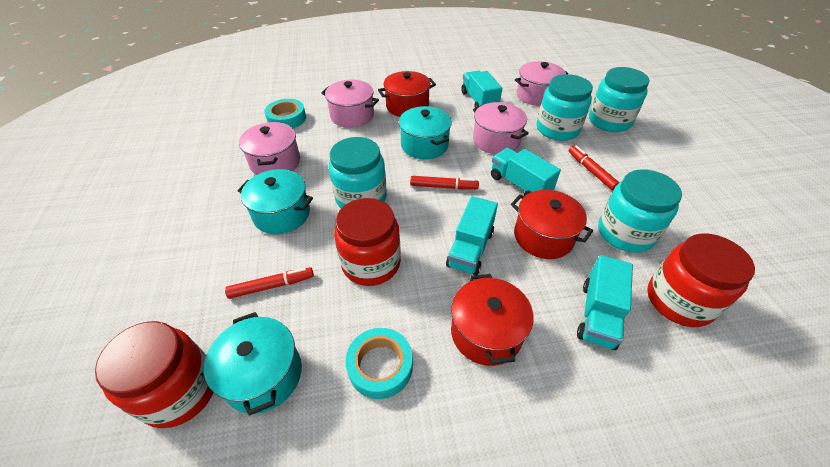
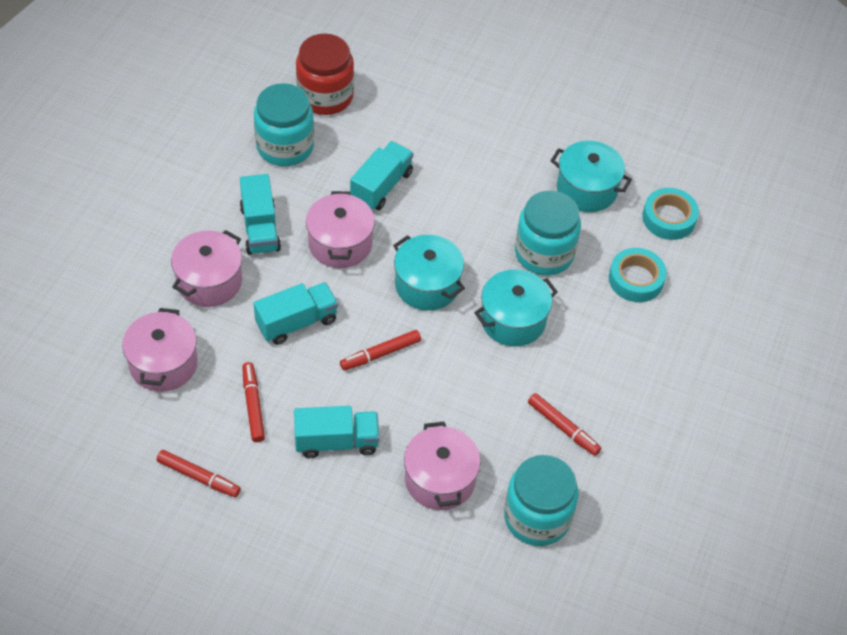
red jar: 3 -> 1
red marker: 3 -> 4
red pot: 3 -> 0
turquoise jar: 4 -> 3

